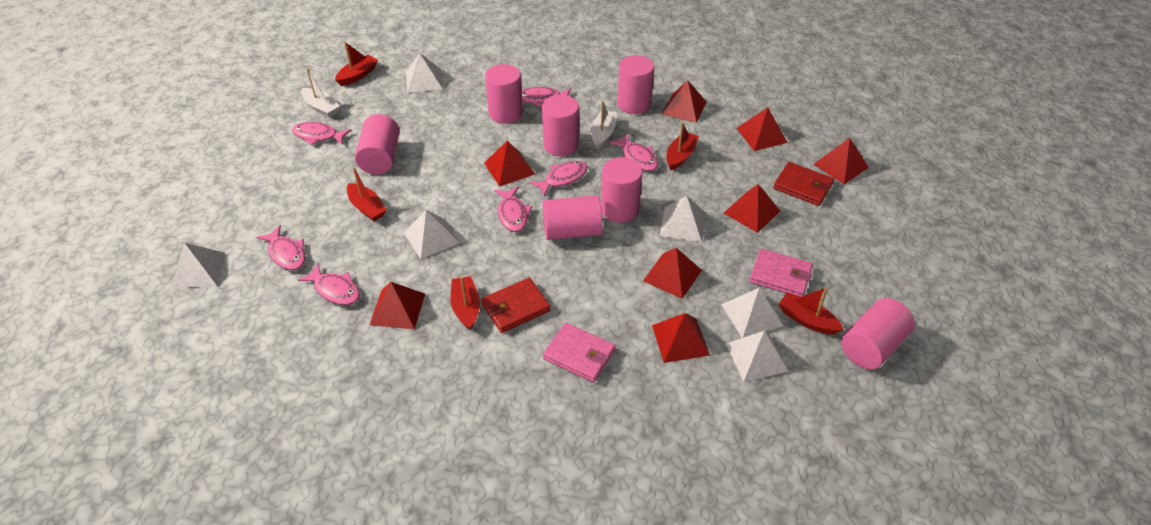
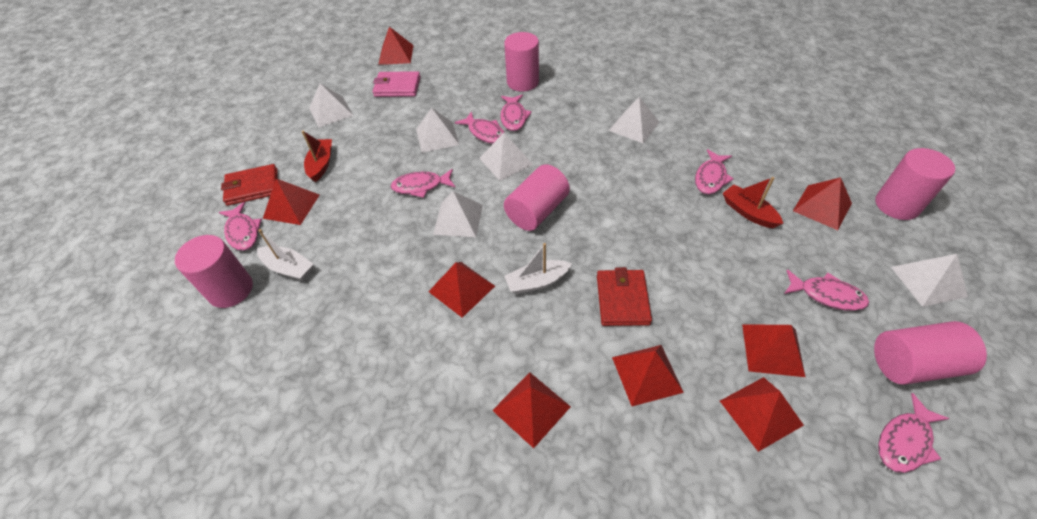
pink cylinder: 7 -> 5
pink wallet: 2 -> 1
red boat: 5 -> 2

